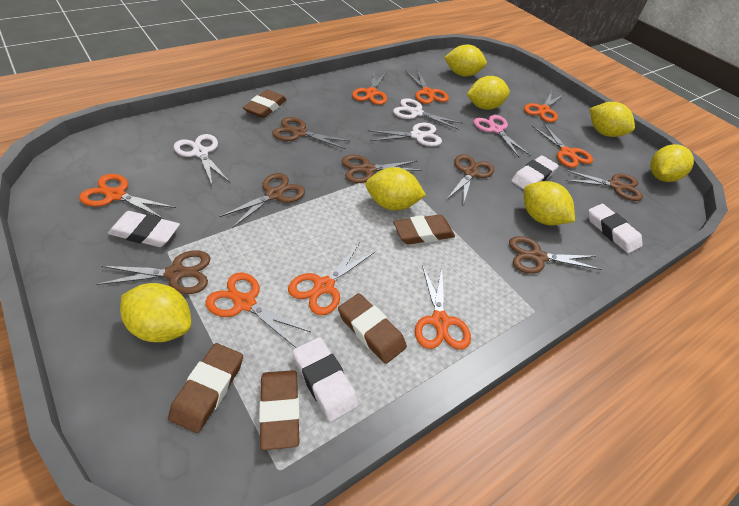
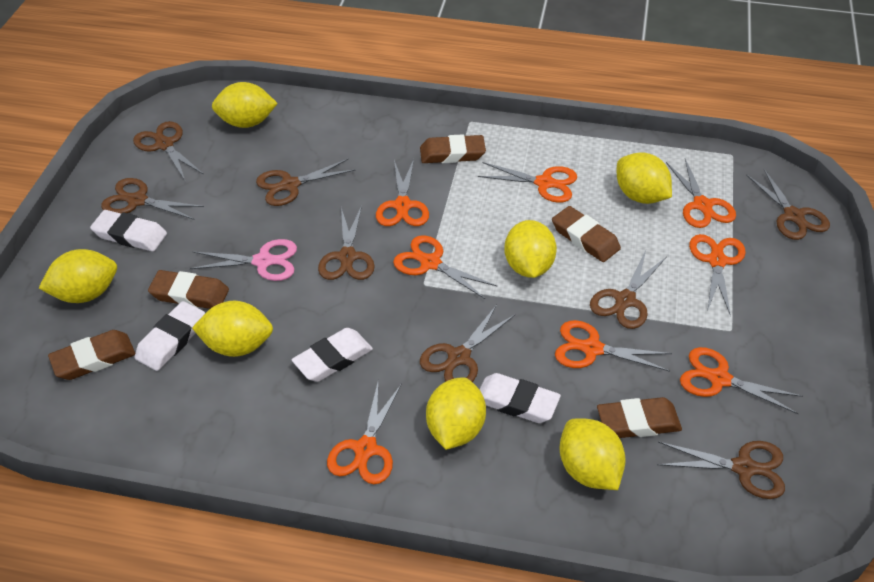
brown scissors: 7 -> 8
white scissors: 3 -> 0

